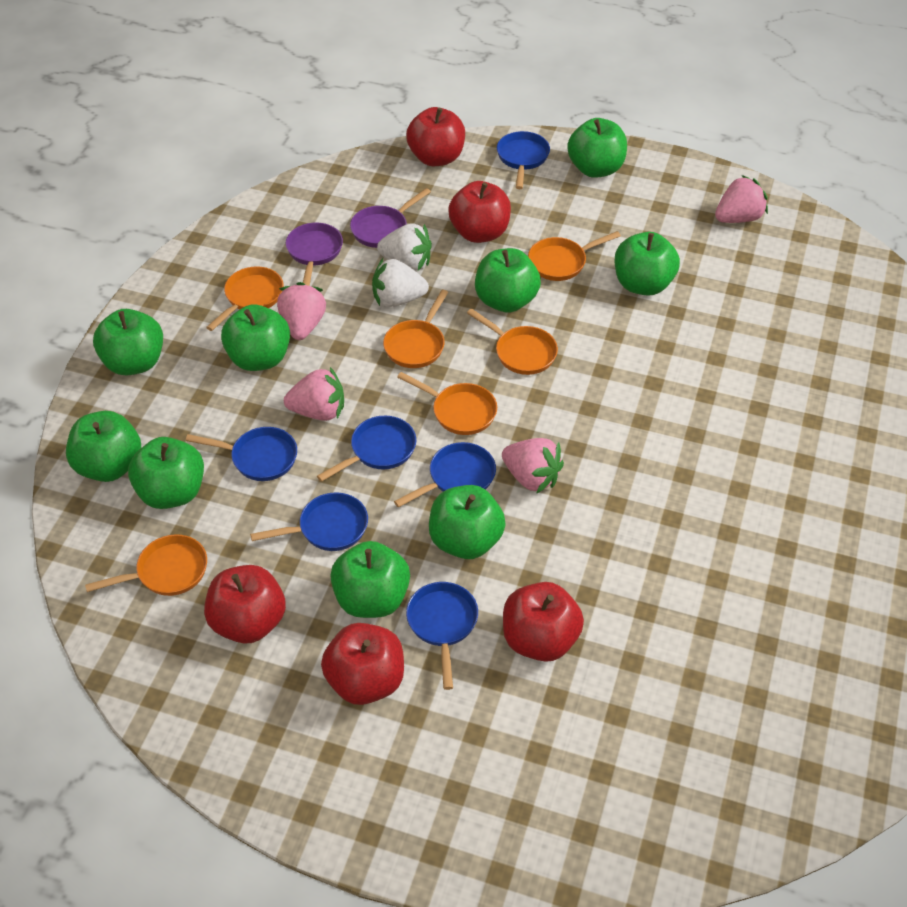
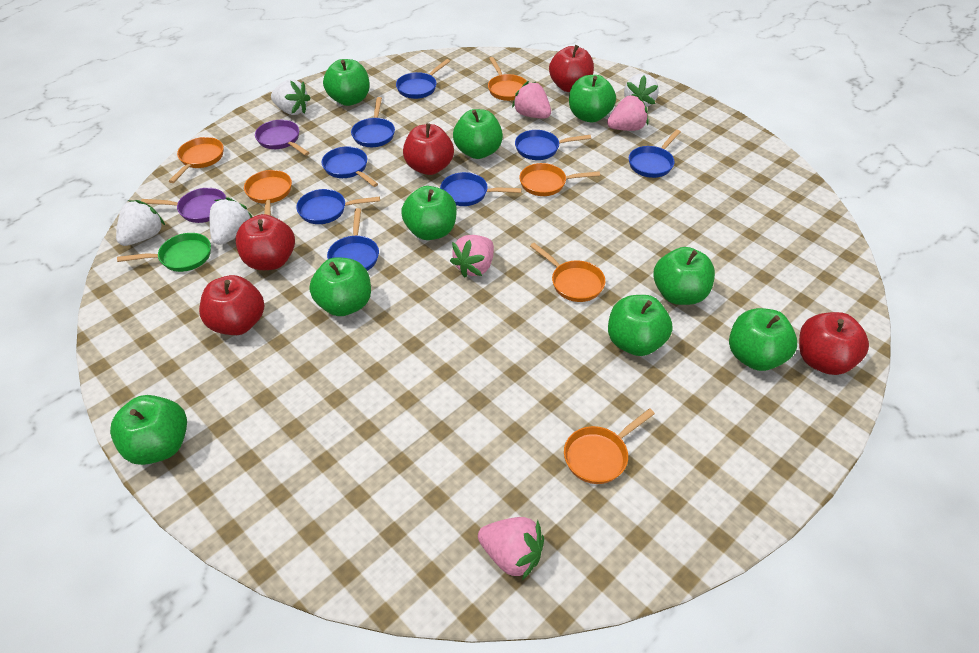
blue pan: 6 -> 8
green pan: 0 -> 1
white strawberry: 2 -> 4

